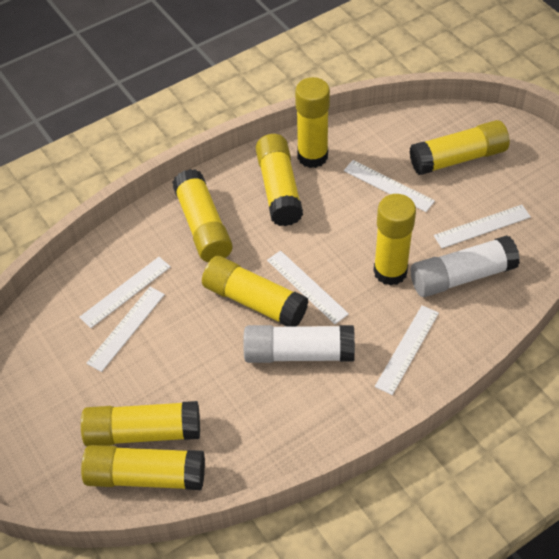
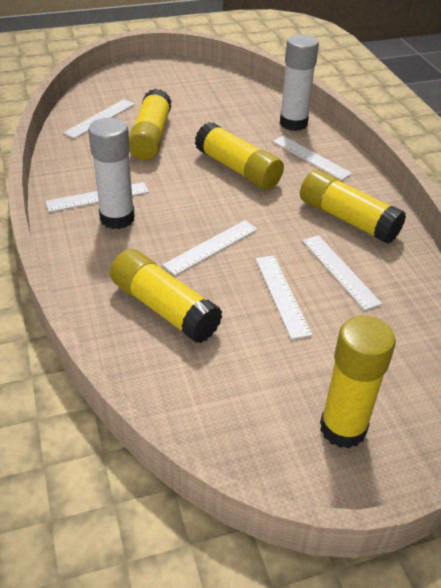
yellow glue stick: 8 -> 5

